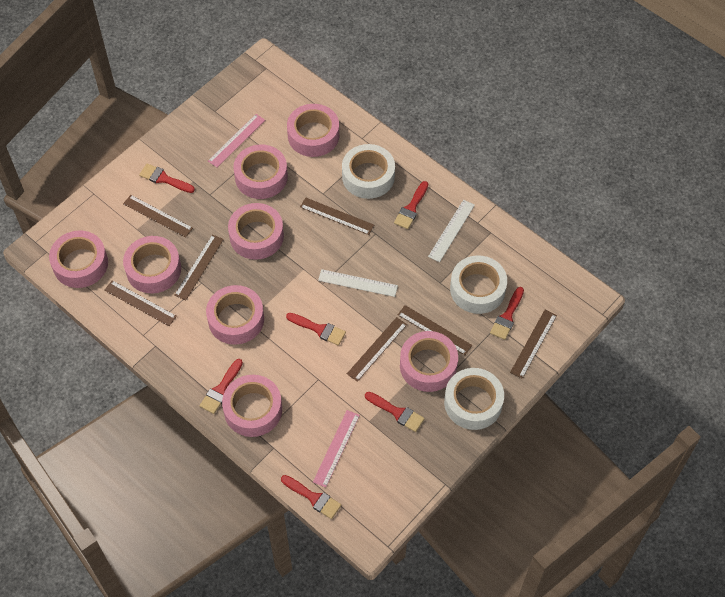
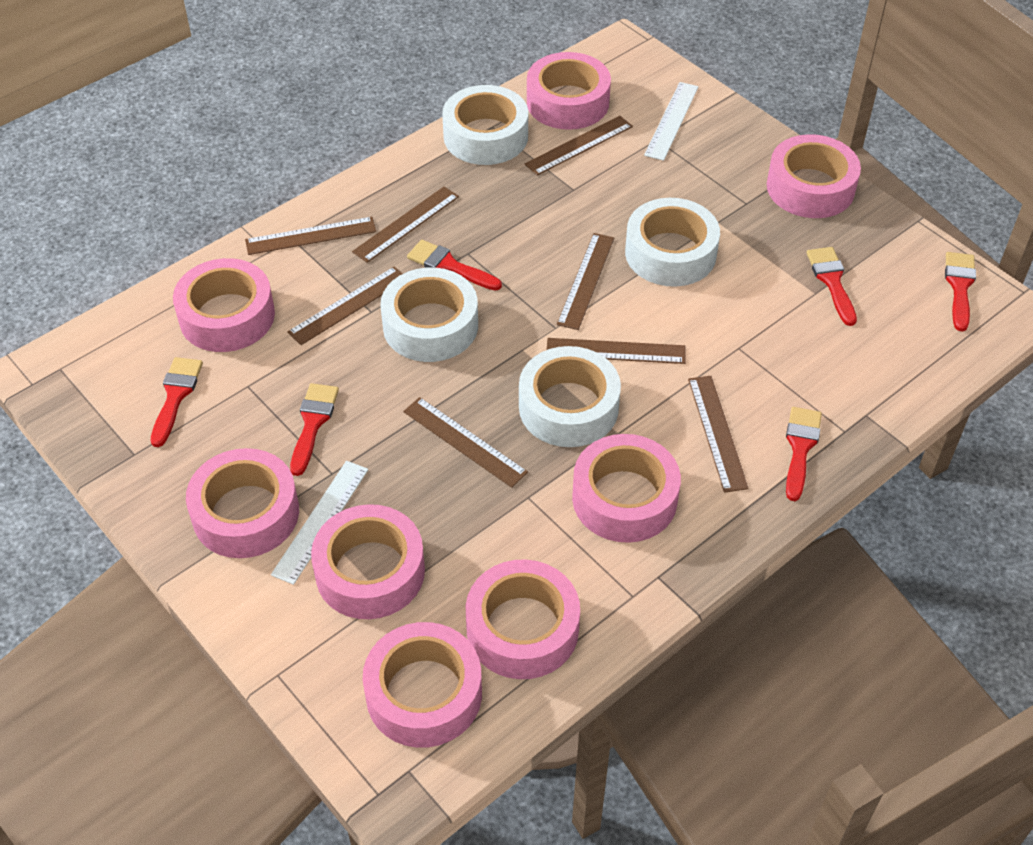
brown ruler: 7 -> 8
pink ruler: 2 -> 0
red brush: 7 -> 6
white tape: 3 -> 4

